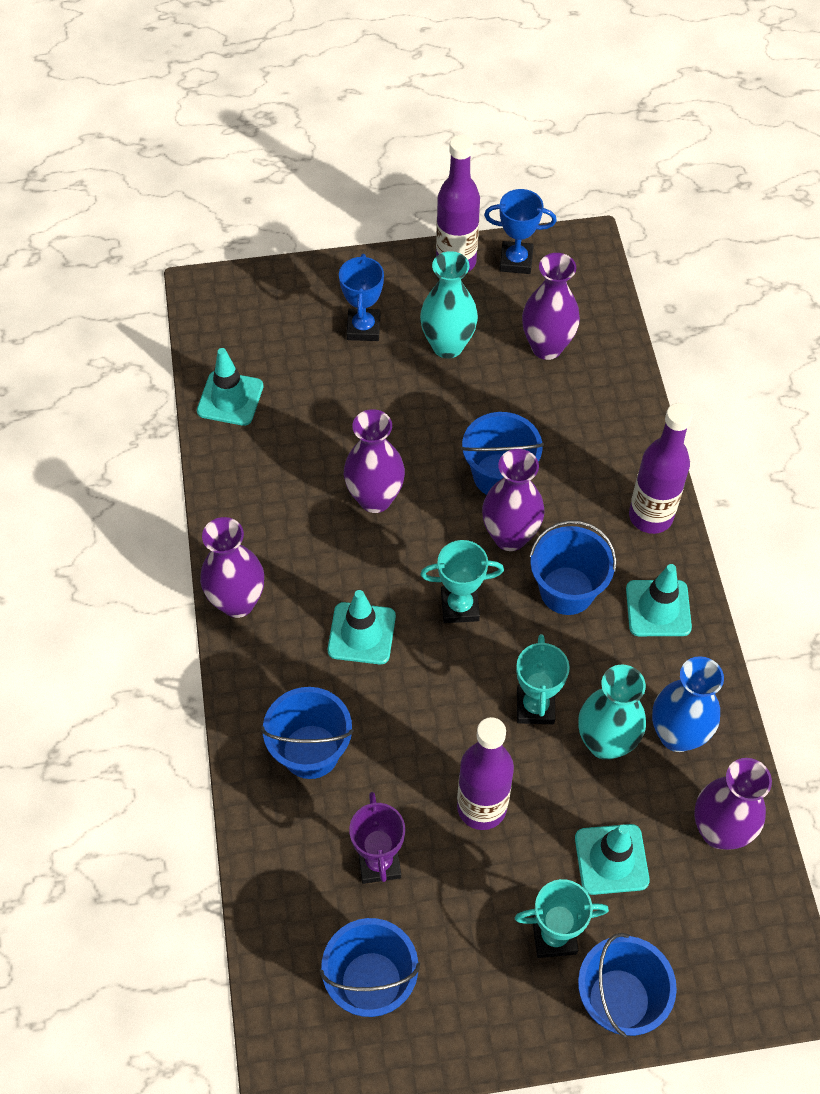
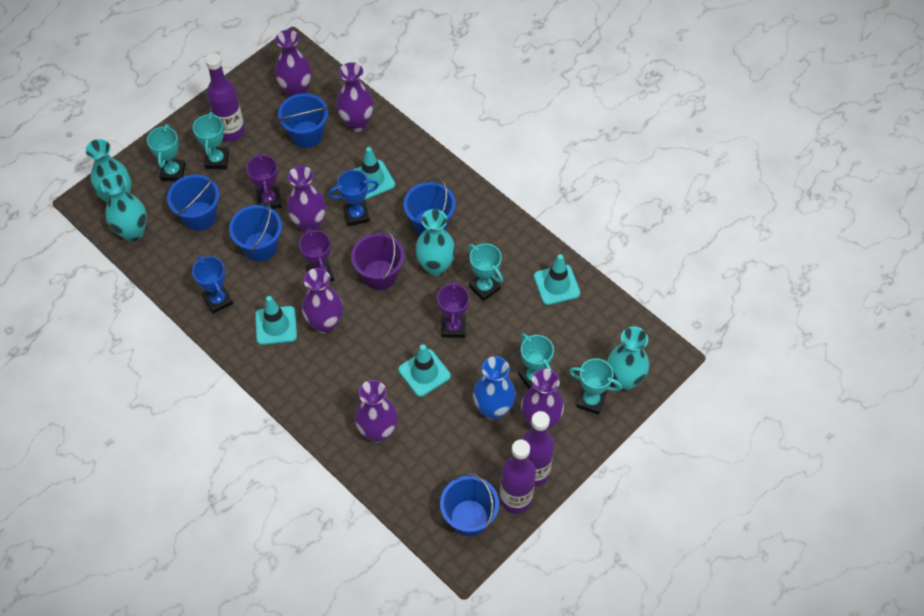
purple bucket: 0 -> 1
purple trophy: 1 -> 3
purple vase: 5 -> 6
turquoise trophy: 3 -> 5
turquoise vase: 2 -> 4

